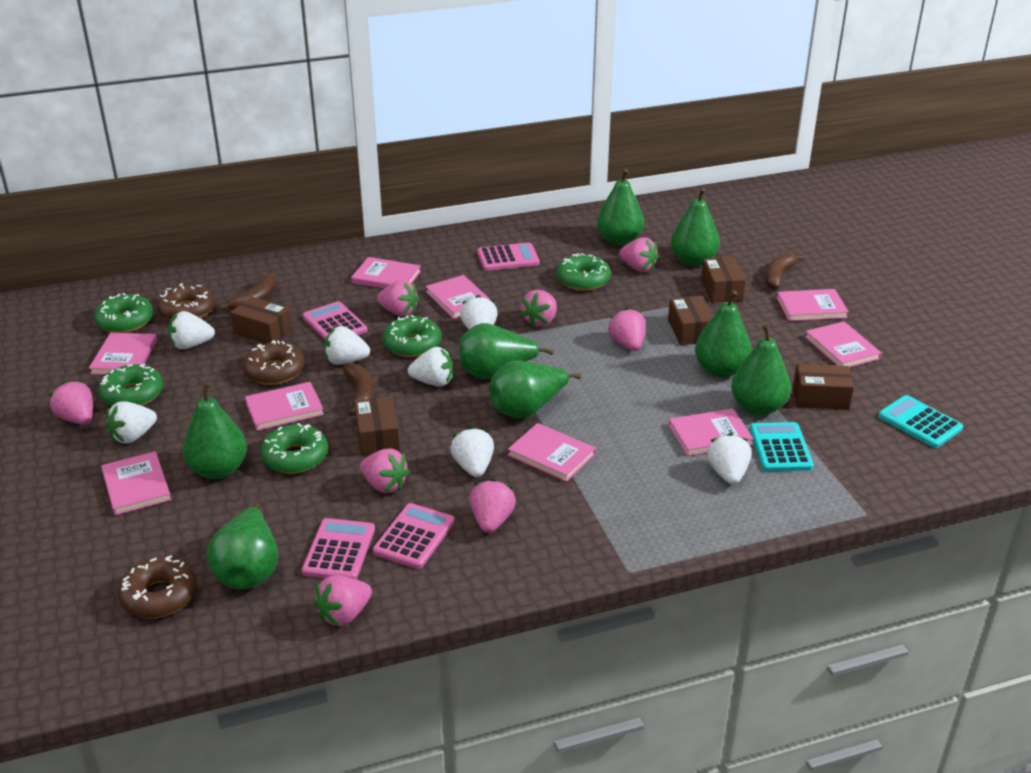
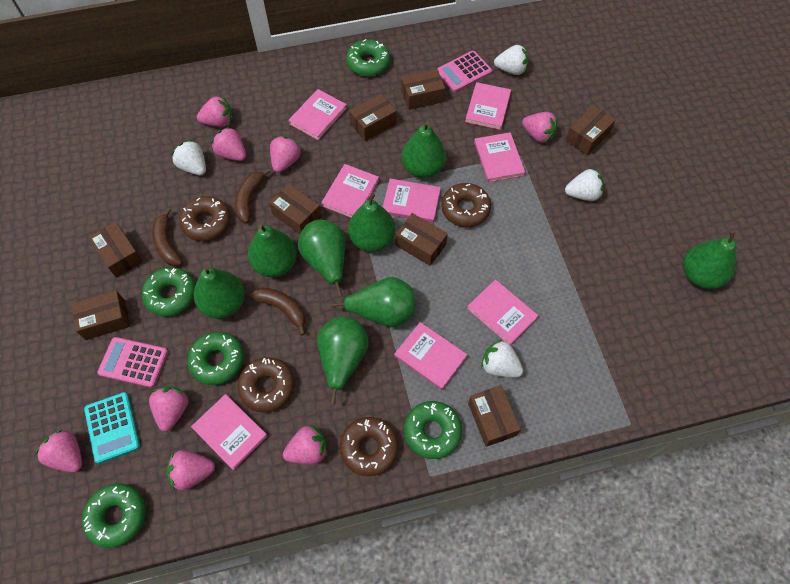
brown box: 5 -> 8
brown donut: 3 -> 4
pink book: 9 -> 8
pink calculator: 4 -> 2
turquoise calculator: 2 -> 1
white strawberry: 7 -> 4

